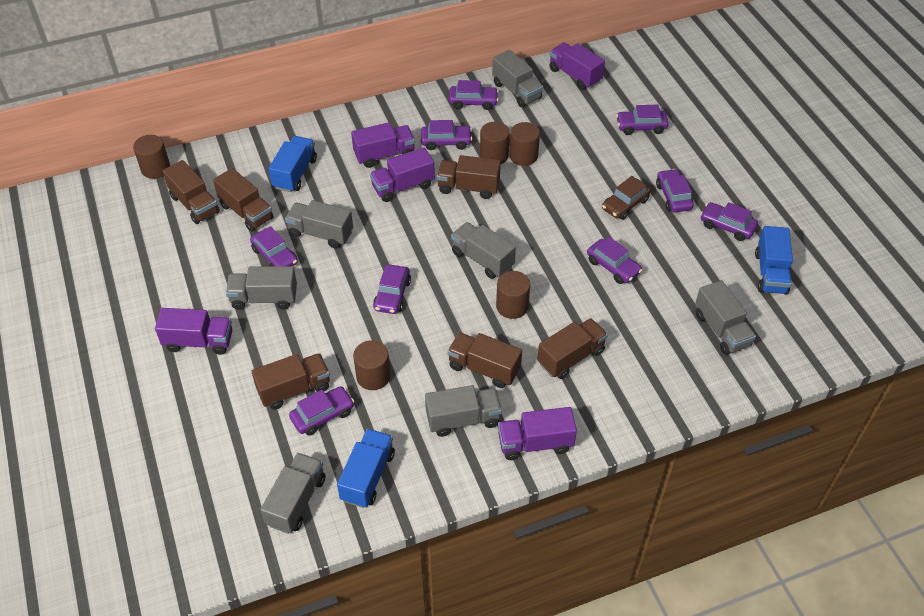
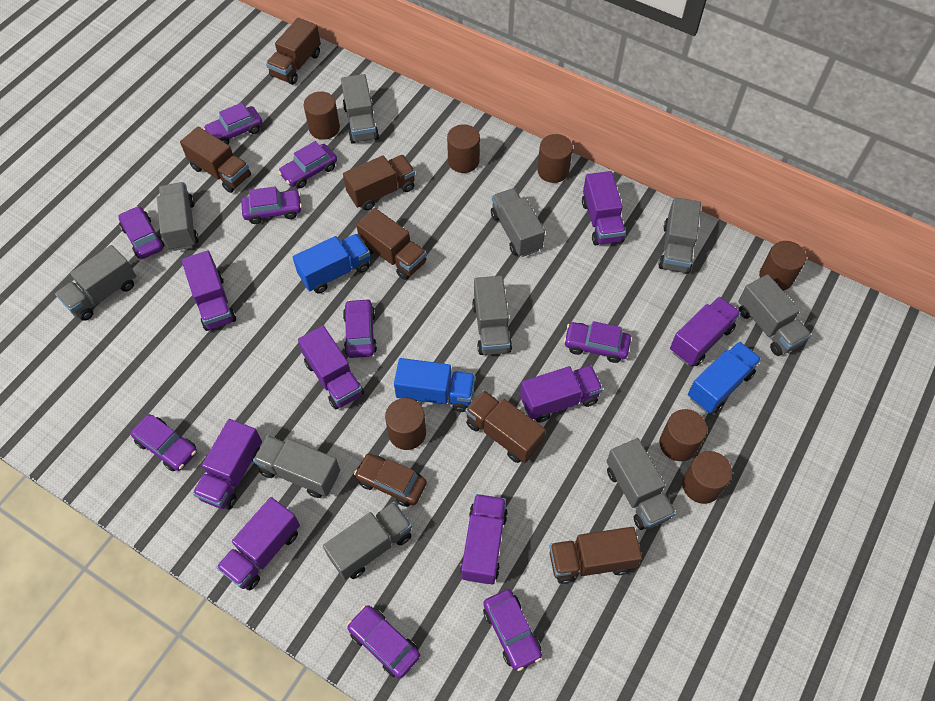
brown cylinder: 5 -> 7
grey truck: 7 -> 10
purple truck: 5 -> 8

